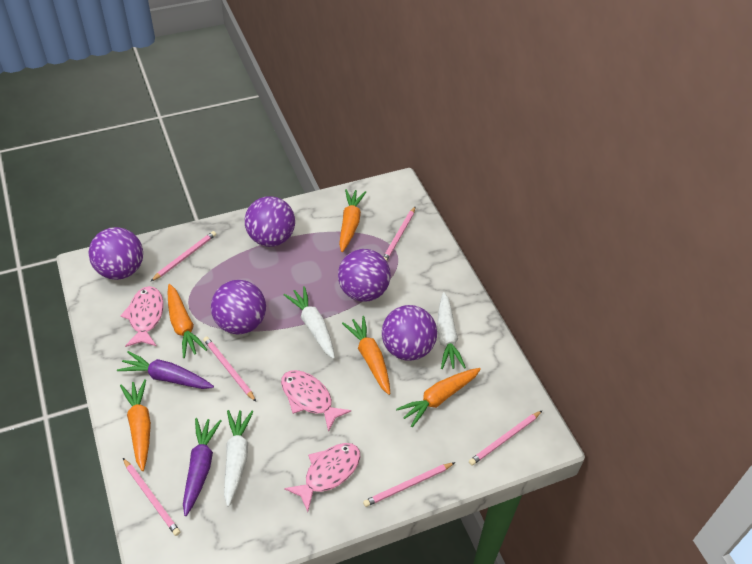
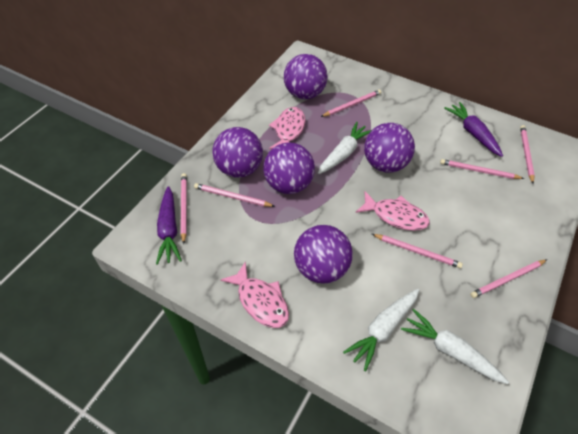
orange carrot: 5 -> 0
pink pencil: 6 -> 7

